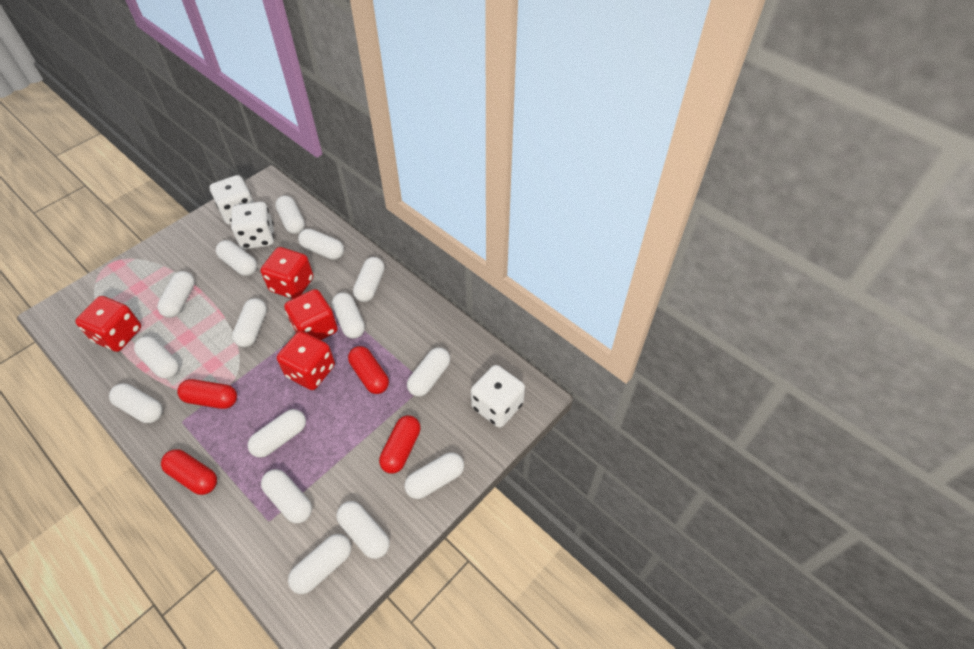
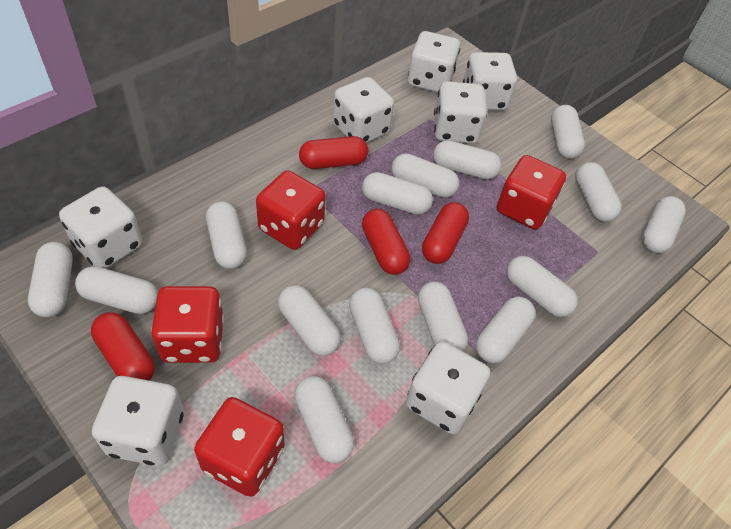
white dice: 3 -> 7

